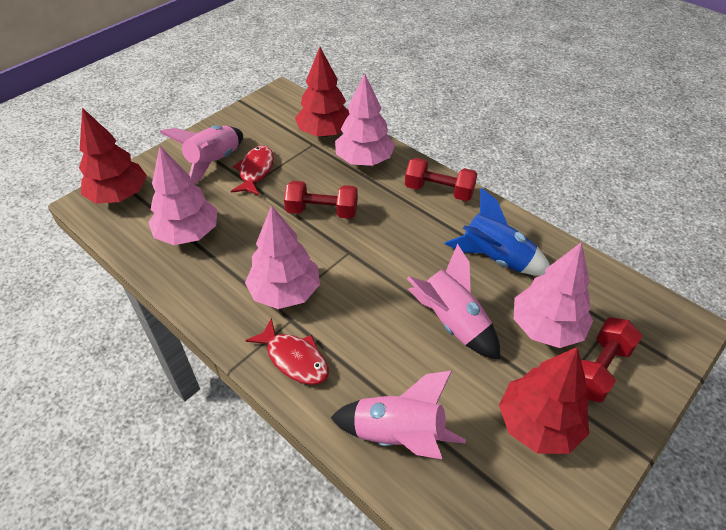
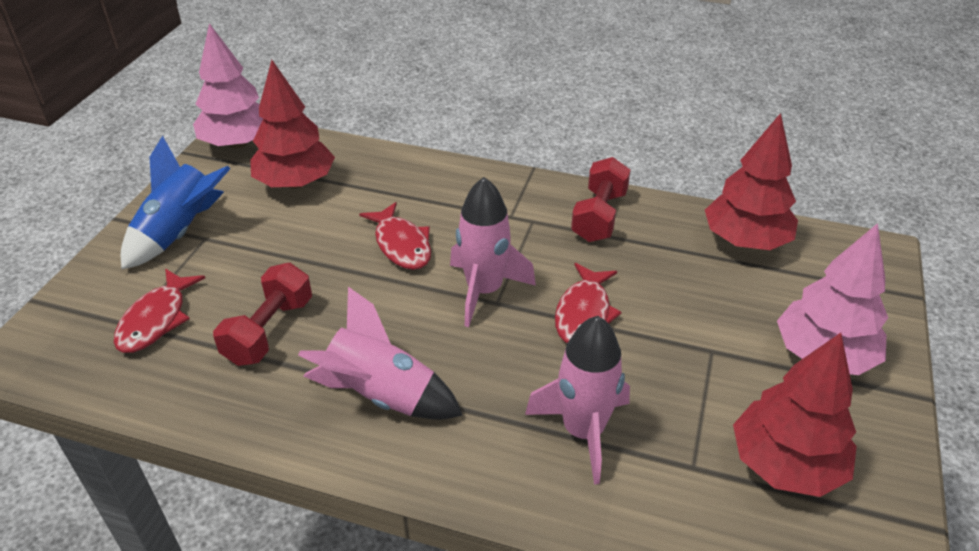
pink tree: 4 -> 2
red dumbbell: 3 -> 2
red fish: 2 -> 3

